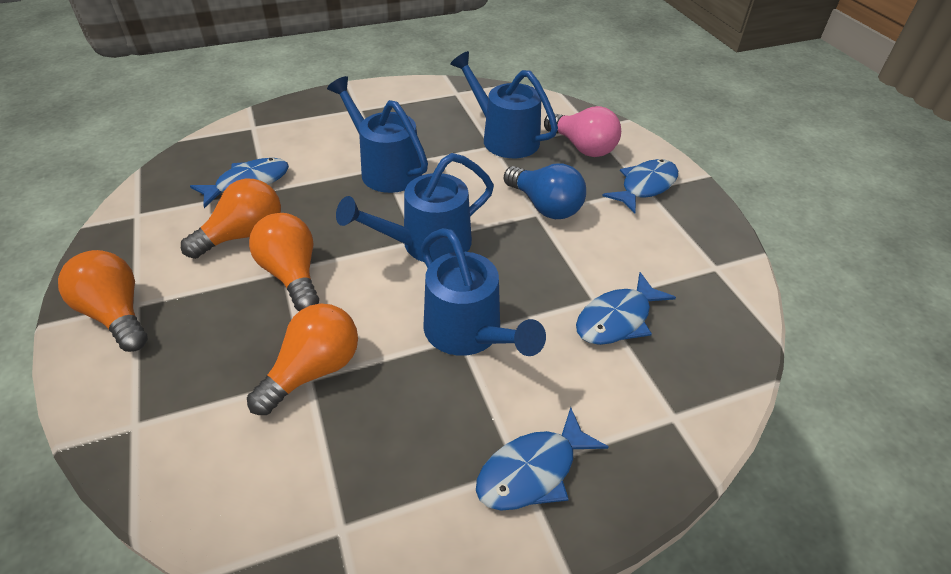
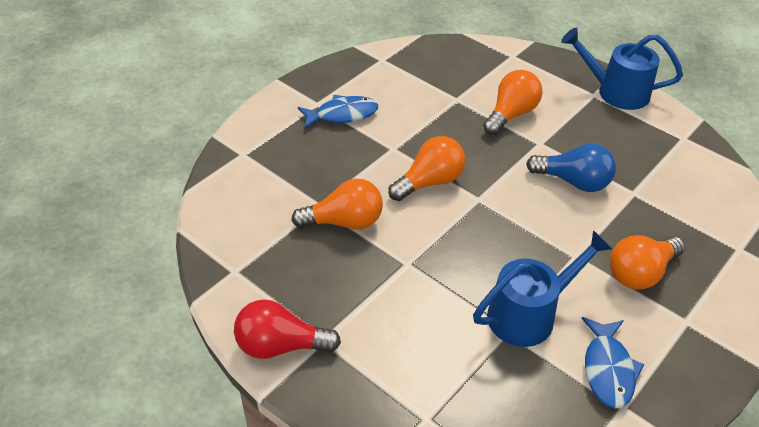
blue fish: 4 -> 2
blue watering can: 4 -> 2
pink light bulb: 1 -> 0
red light bulb: 0 -> 1

